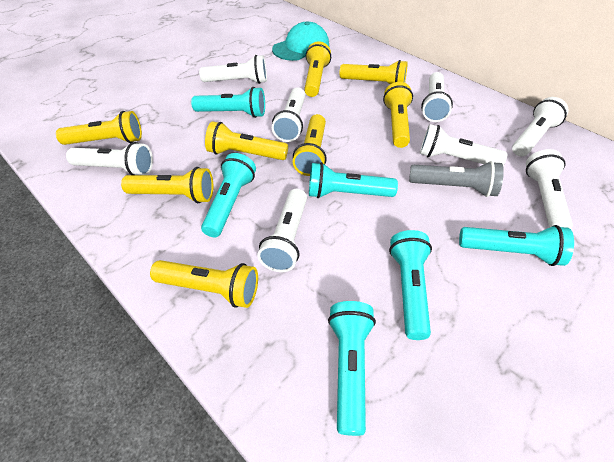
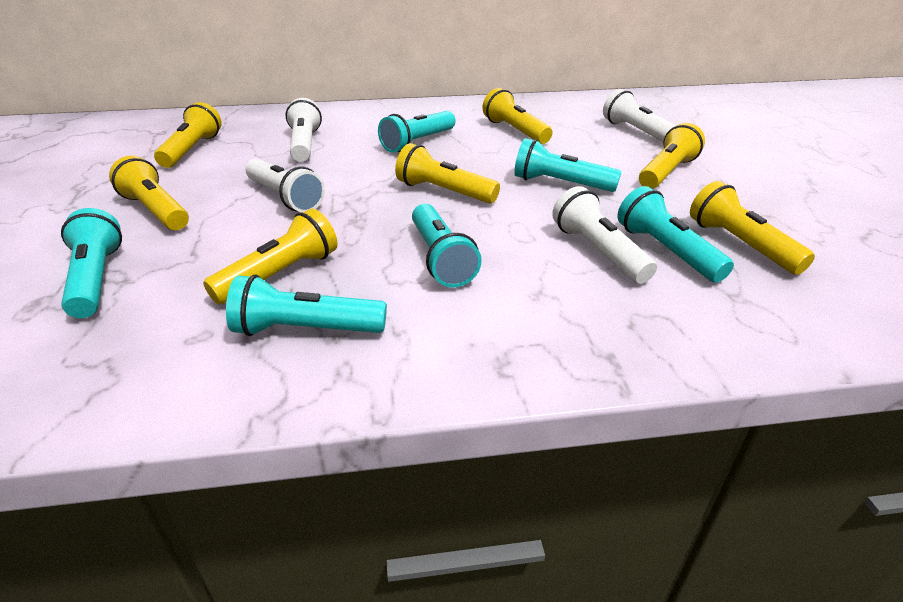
grey flashlight: 1 -> 0
turquoise cap: 1 -> 0
white flashlight: 8 -> 4
yellow flashlight: 8 -> 7

